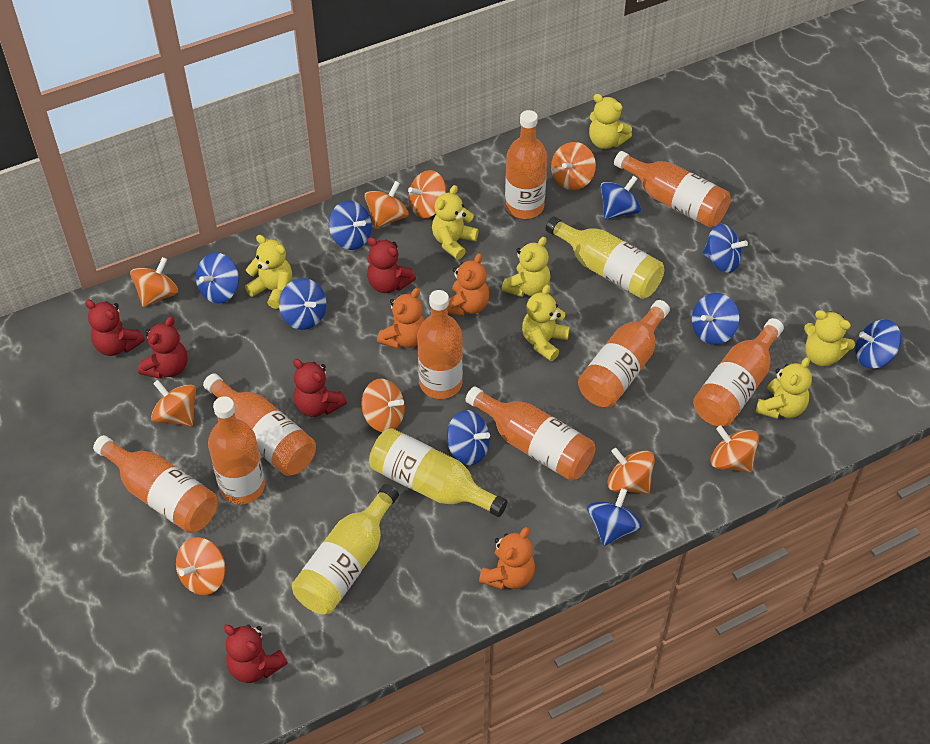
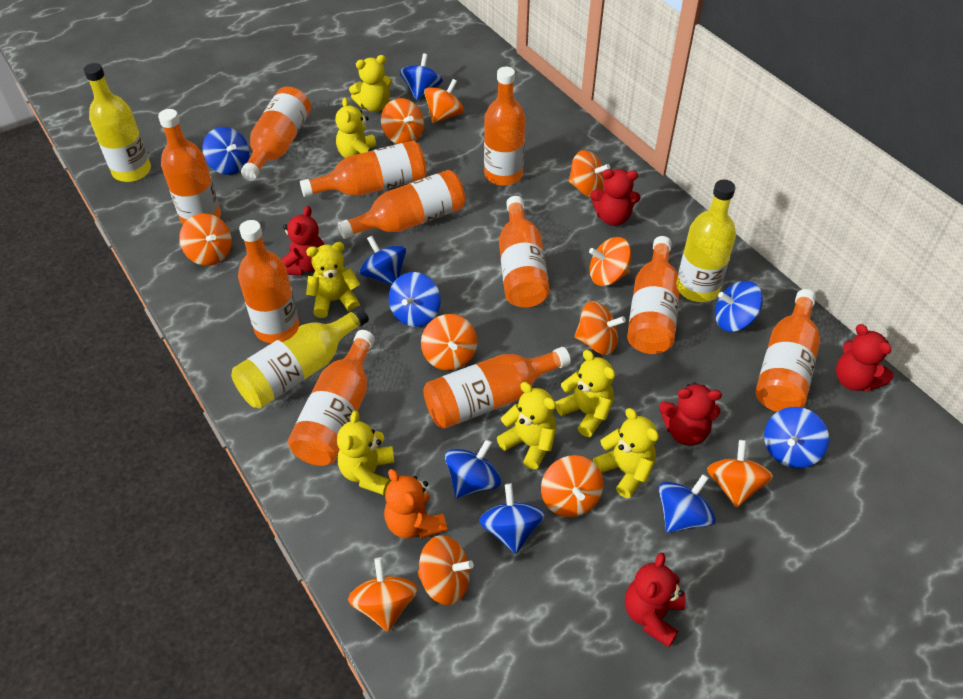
orange bottle: 9 -> 11
orange spinning top: 9 -> 11
orange teddy bear: 3 -> 1

